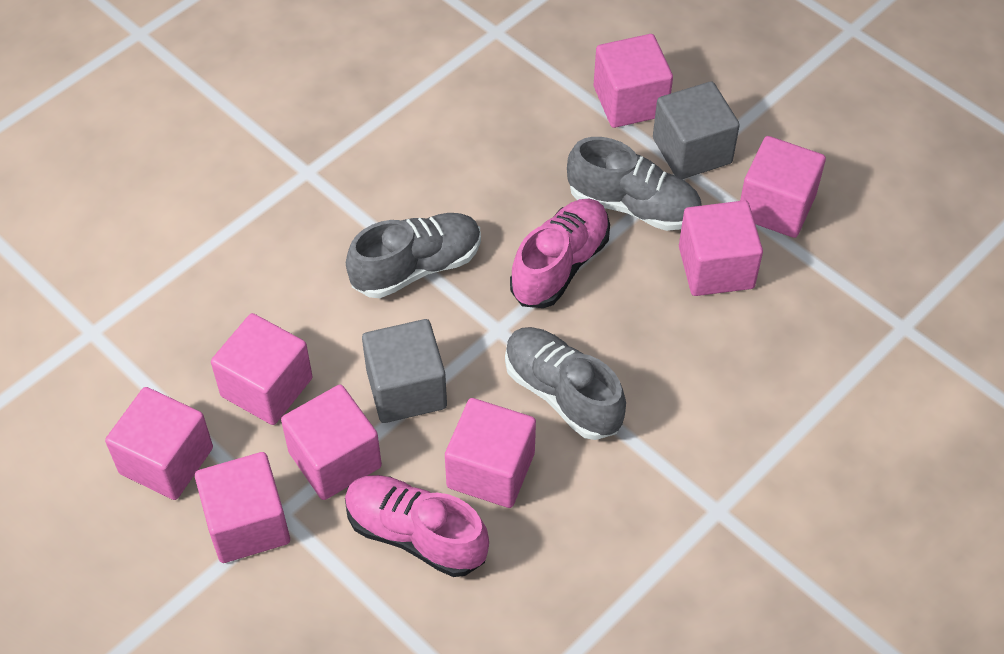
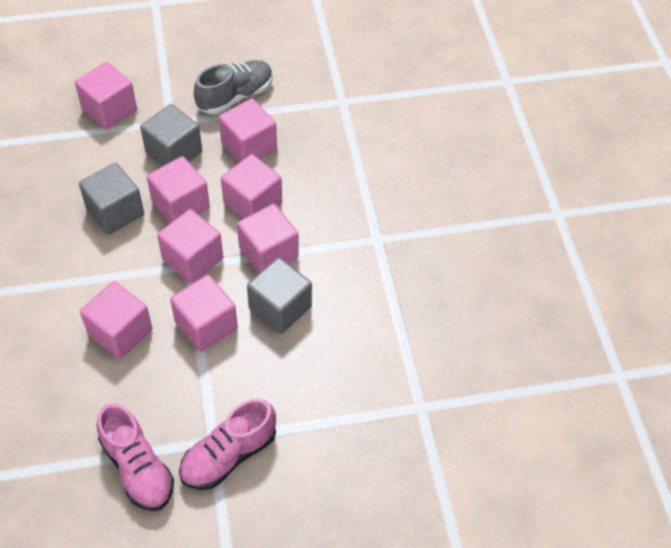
grey cube: 2 -> 3
grey shoe: 3 -> 1

